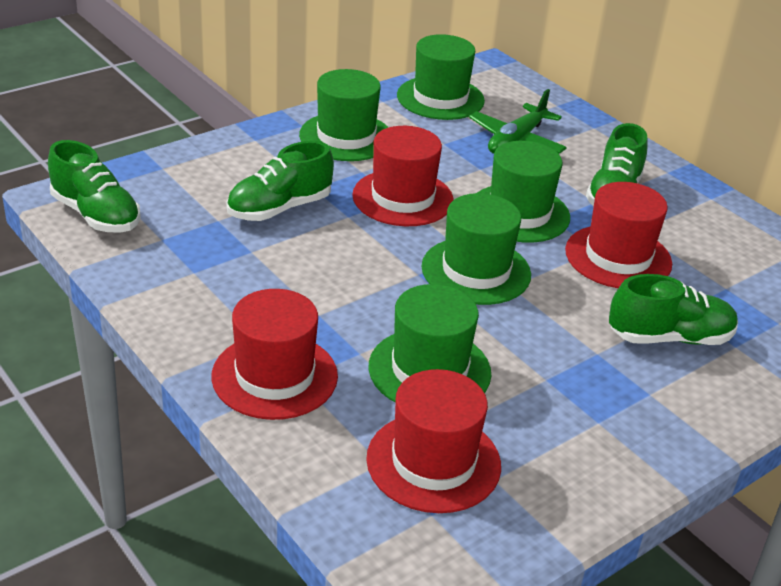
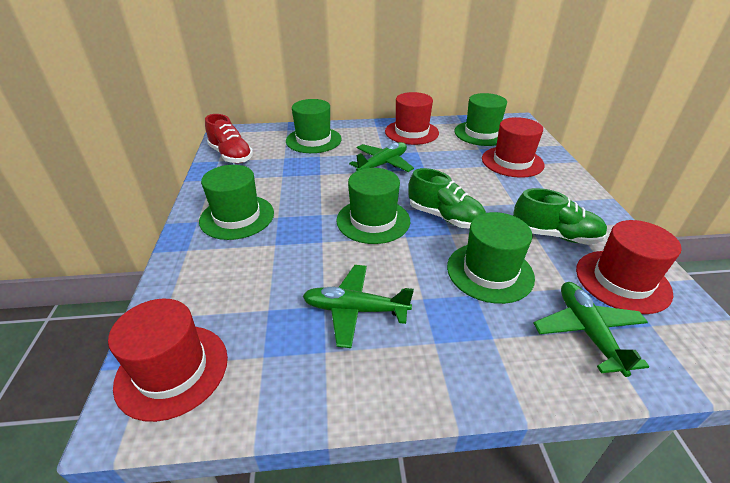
green plane: 1 -> 3
green shoe: 4 -> 2
red shoe: 0 -> 1

